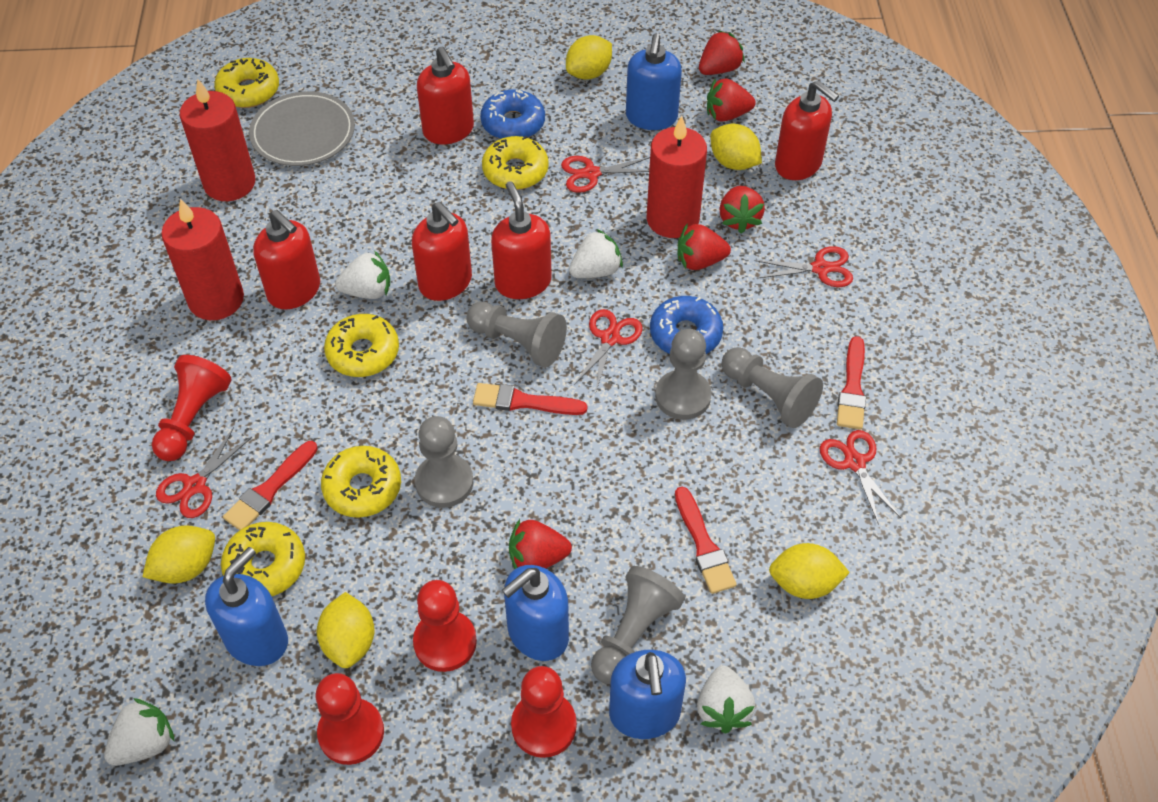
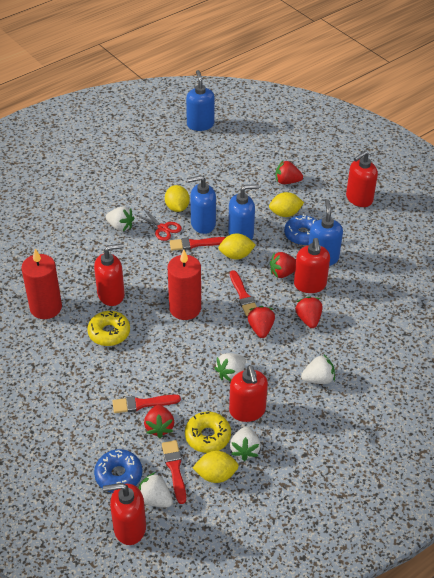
grey pawn: 5 -> 0
grey plate: 1 -> 0
red candle: 3 -> 2
red pawn: 4 -> 0
red scissors: 5 -> 1
white strawberry: 4 -> 5
yellow donut: 5 -> 2
yellow lemon: 5 -> 4

